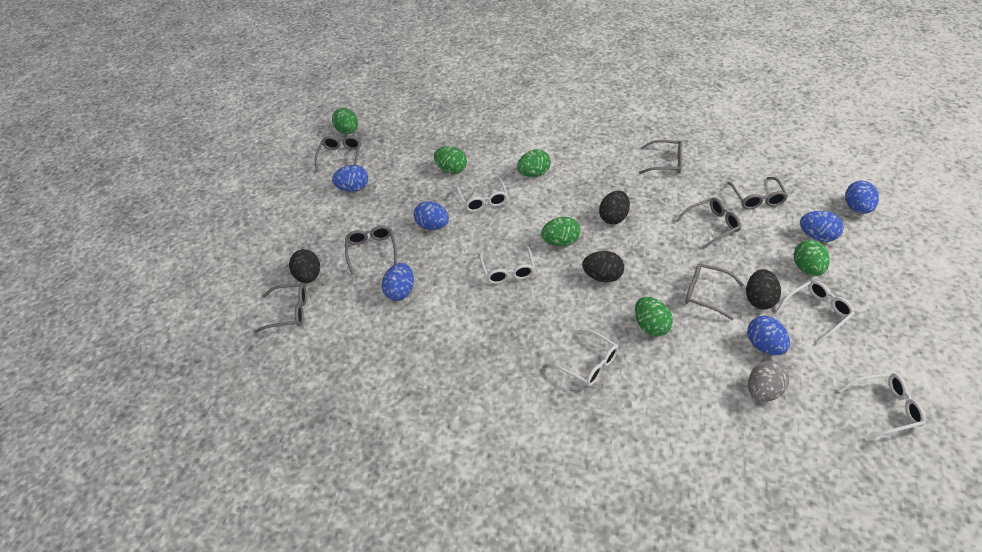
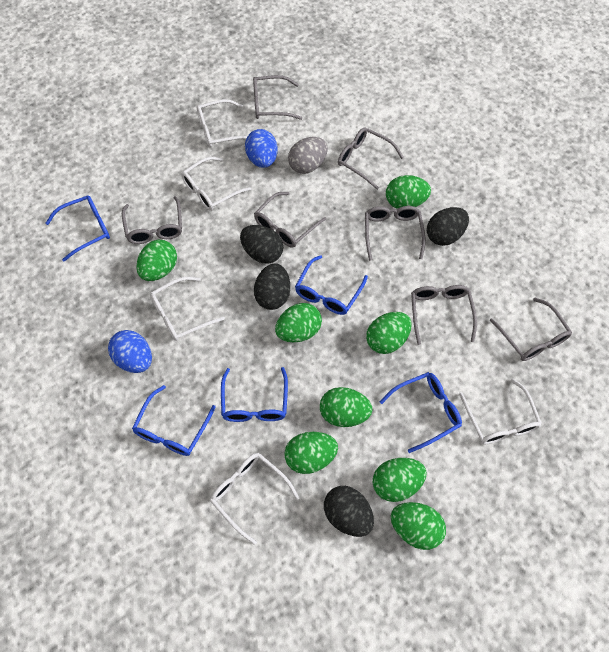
blue egg: 6 -> 2
blue glasses: 0 -> 5
green egg: 6 -> 8

